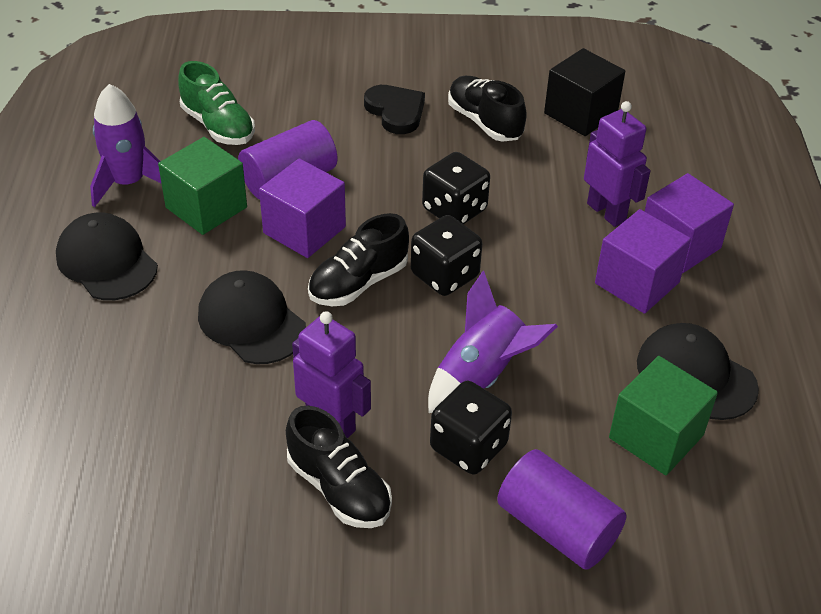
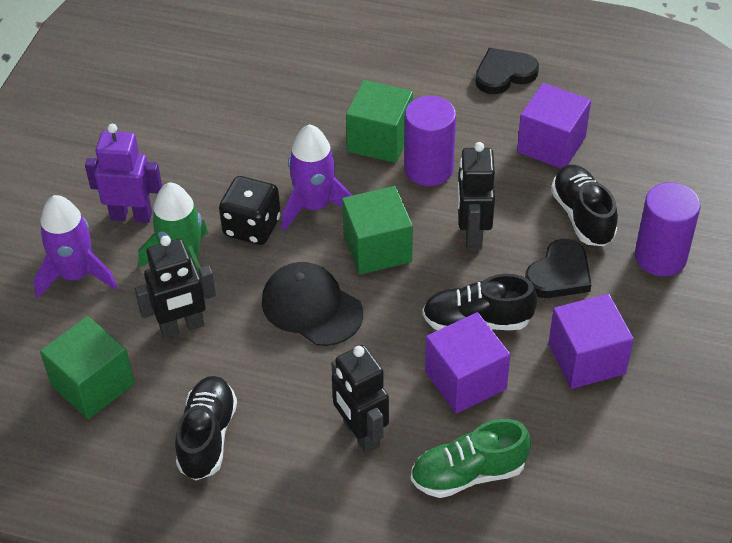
black cap: 3 -> 1
black cube: 1 -> 0
black dice: 3 -> 1
black heart: 1 -> 2
black robot: 0 -> 3
green cube: 2 -> 3
green rocket: 0 -> 1
purple robot: 2 -> 1

